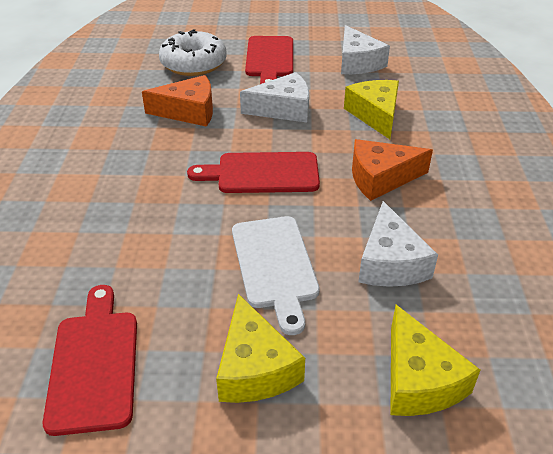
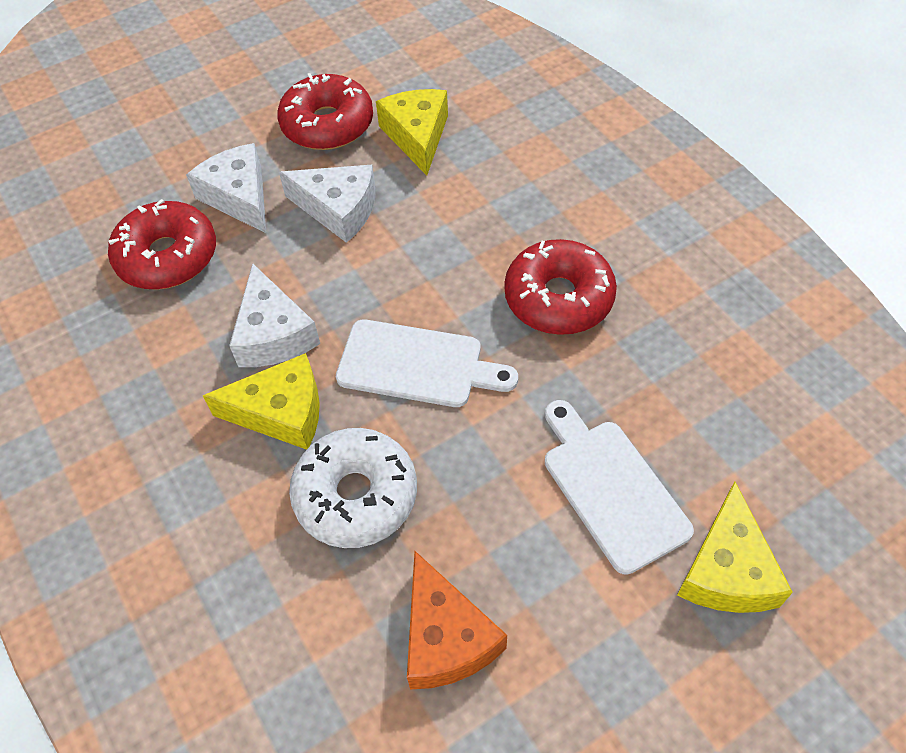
orange cheese: 2 -> 1
red cutting board: 3 -> 0
red donut: 0 -> 3
white cutting board: 1 -> 2

